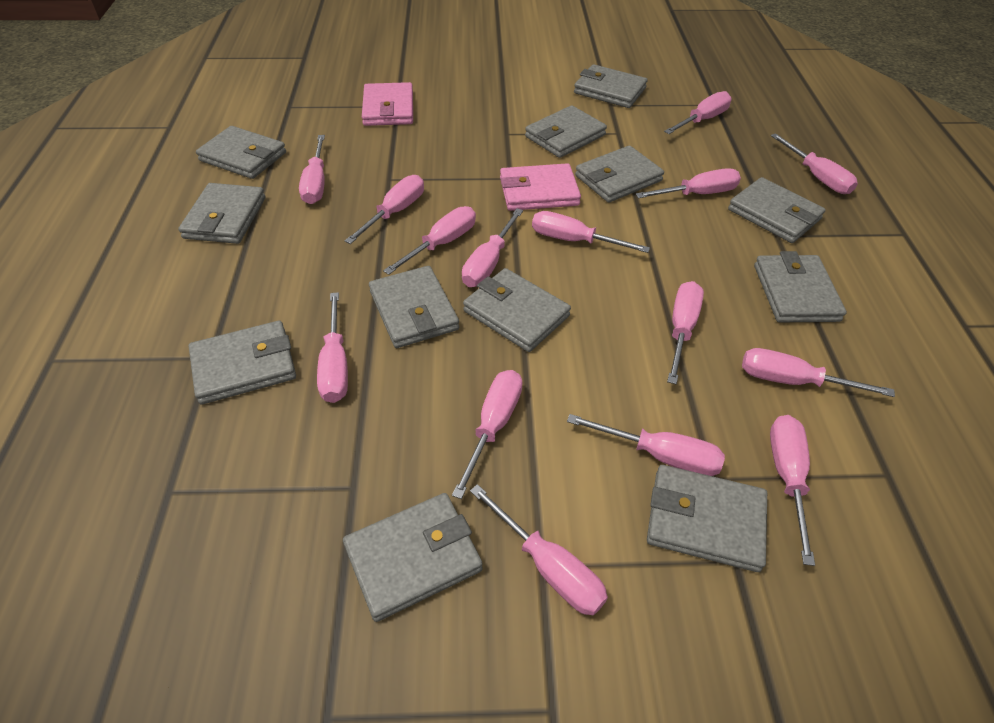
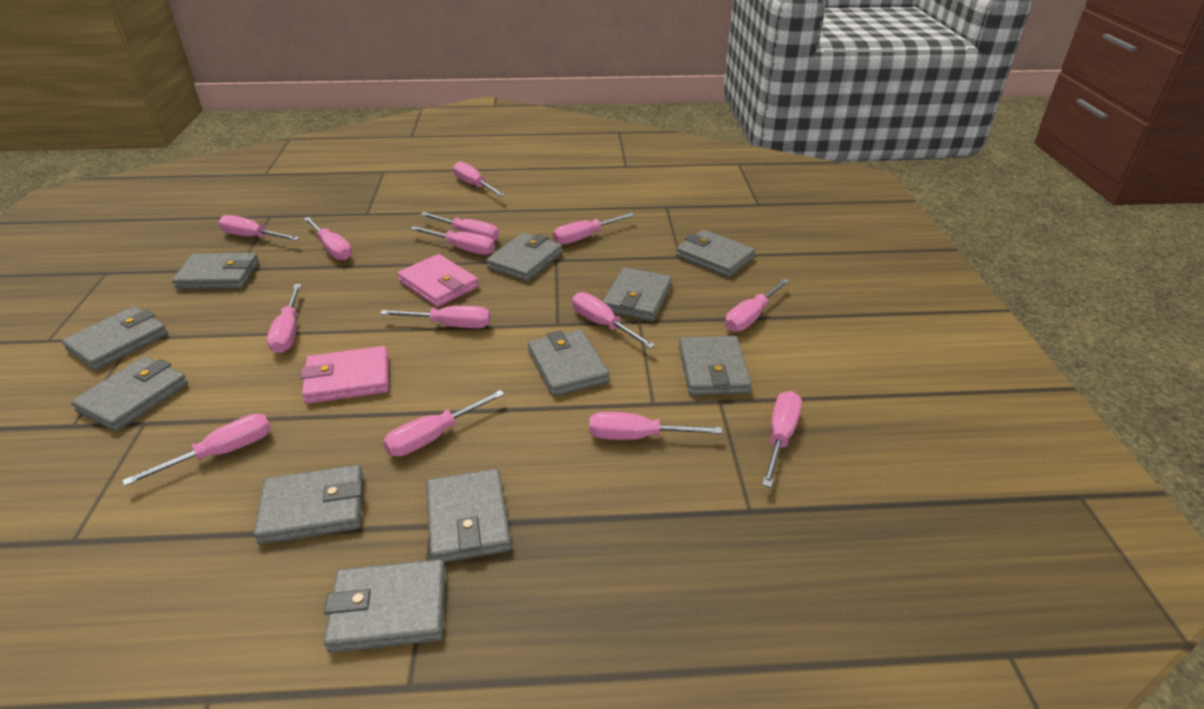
grey wallet: 12 -> 11
pink screwdriver: 15 -> 14

